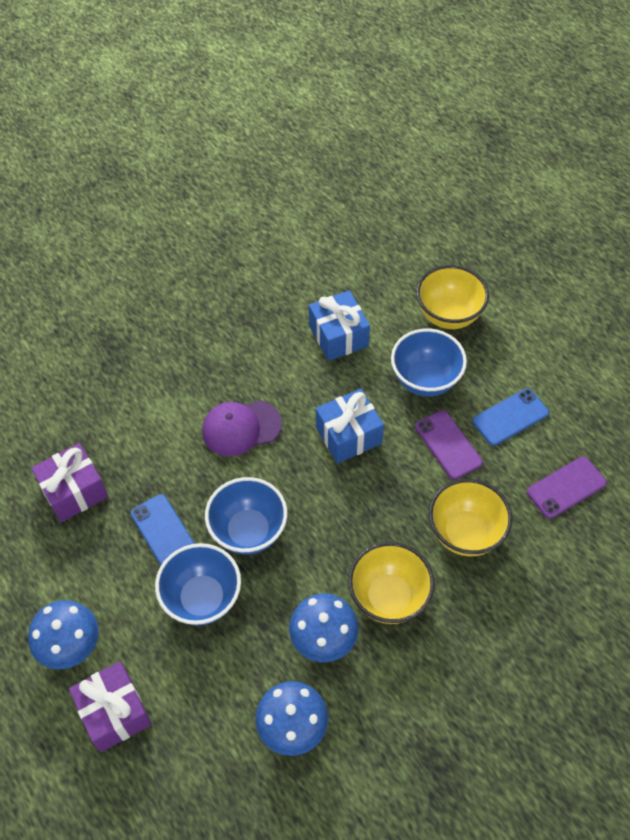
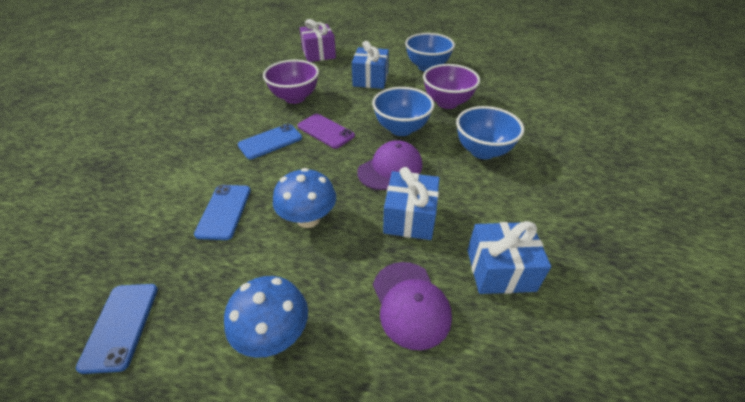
blue gift: 2 -> 3
blue mushroom: 3 -> 2
blue phone: 2 -> 3
purple bowl: 0 -> 2
purple cap: 1 -> 2
purple gift: 2 -> 1
purple phone: 2 -> 1
yellow bowl: 3 -> 0

